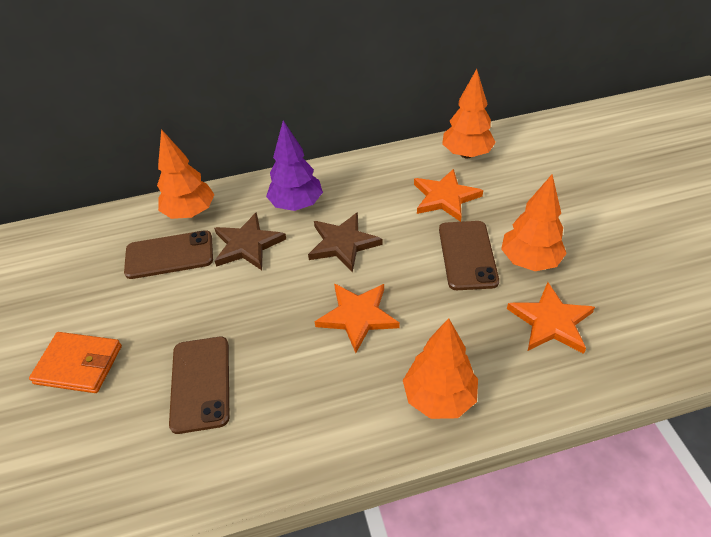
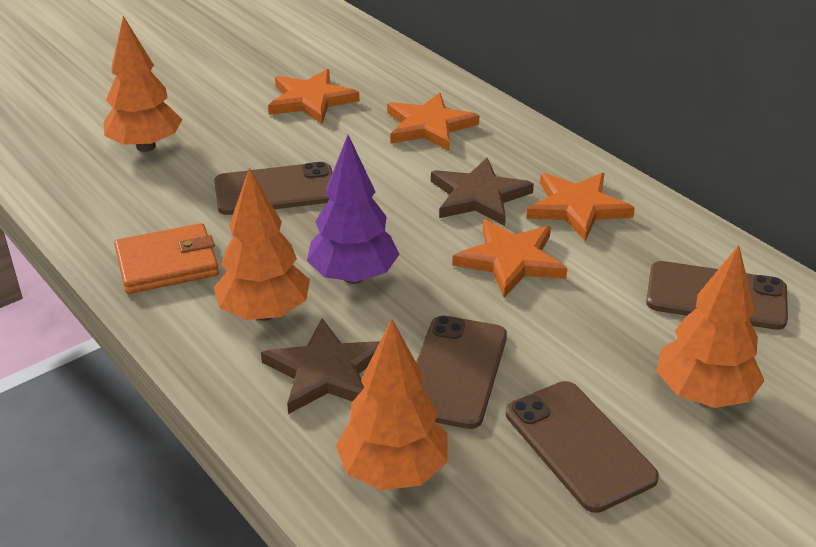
brown phone: 3 -> 4
orange star: 3 -> 4

